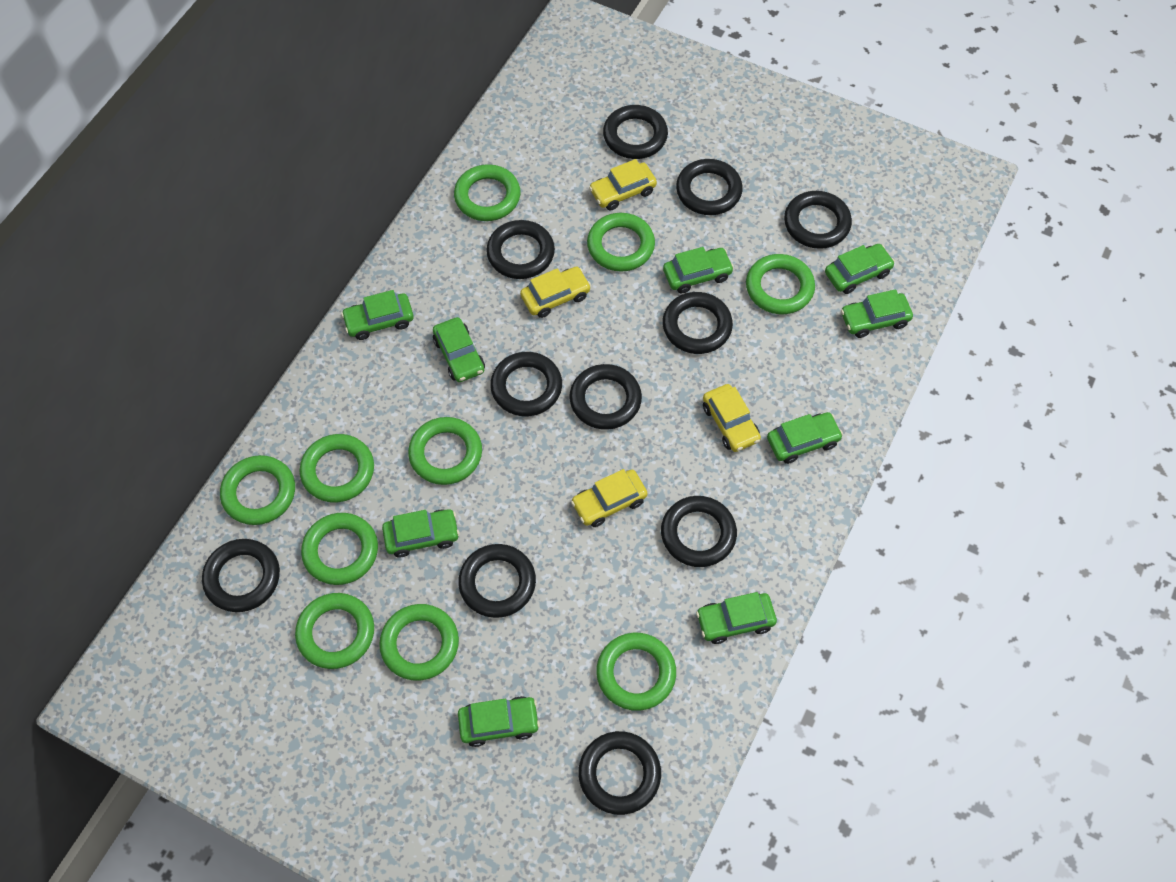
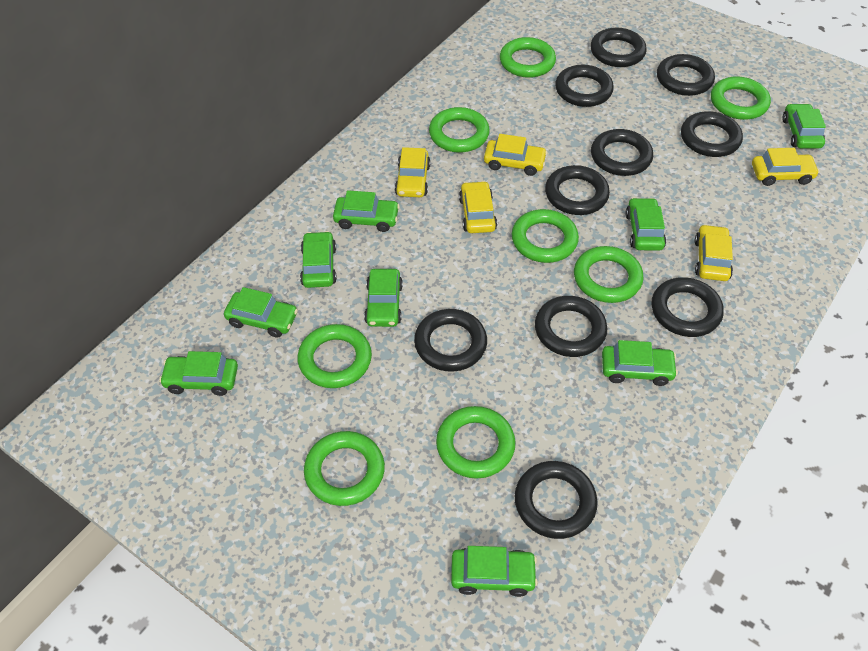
black ring: 11 -> 10
green ring: 10 -> 8
yellow car: 4 -> 5

